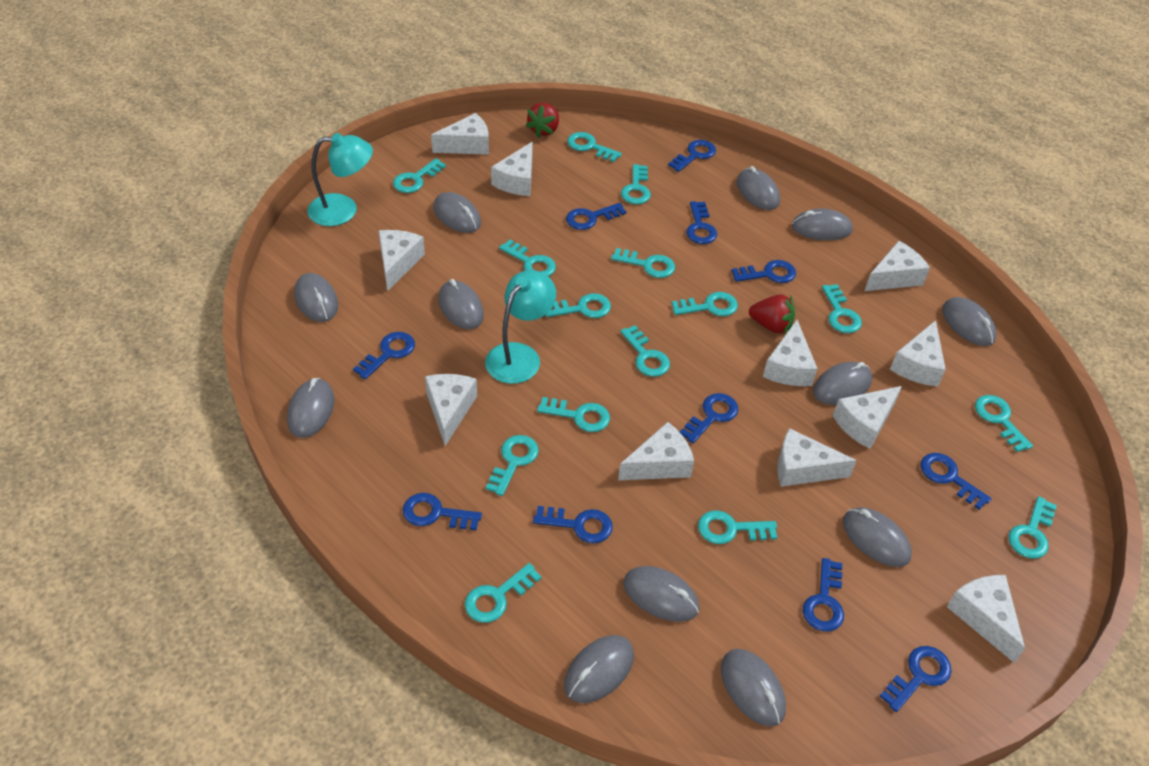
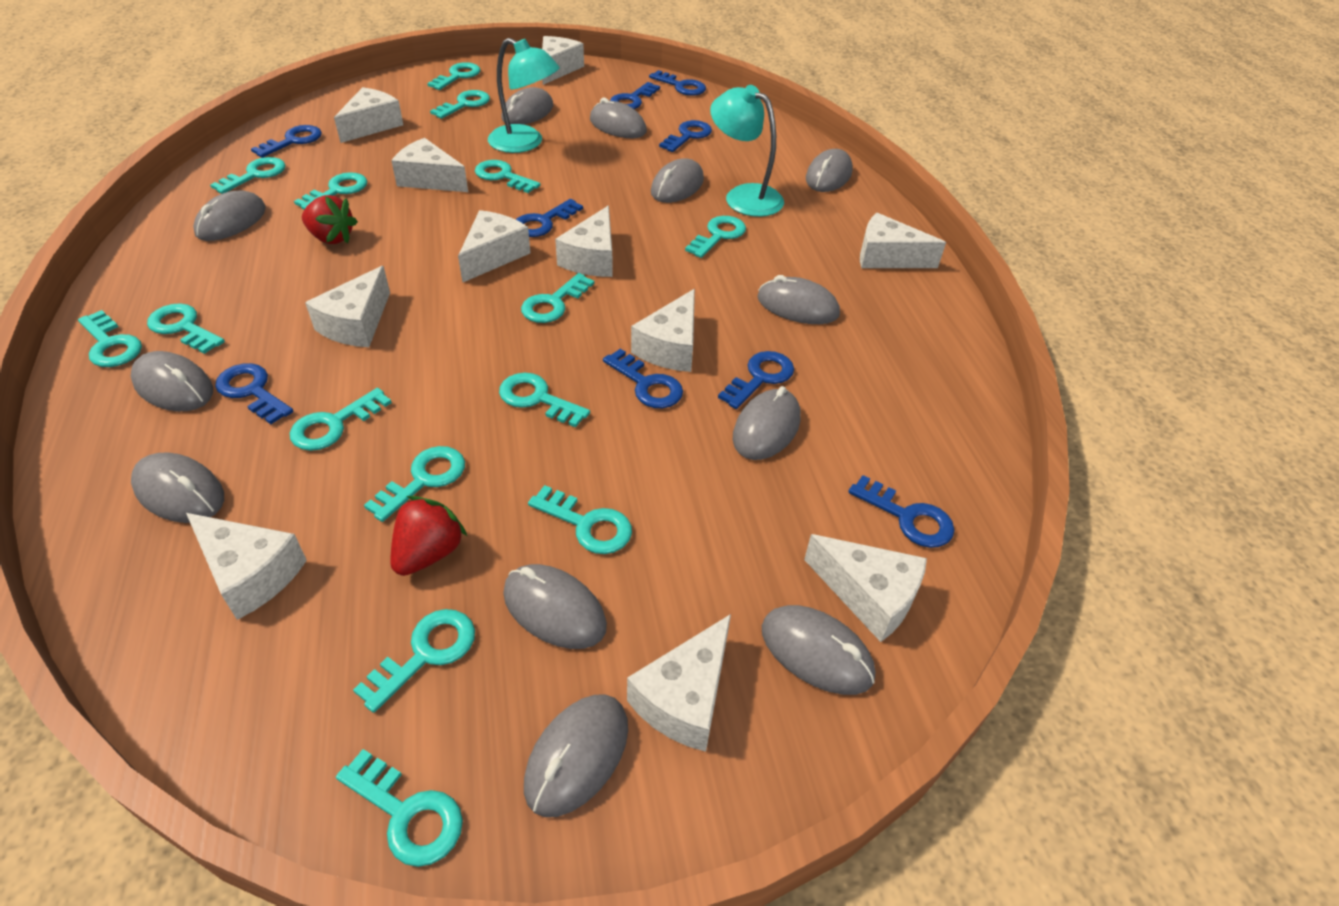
blue key: 11 -> 9

